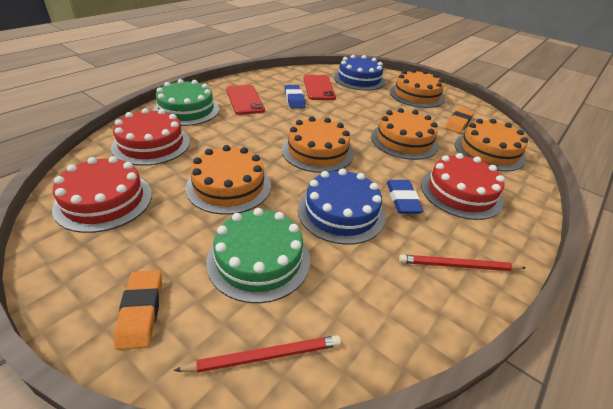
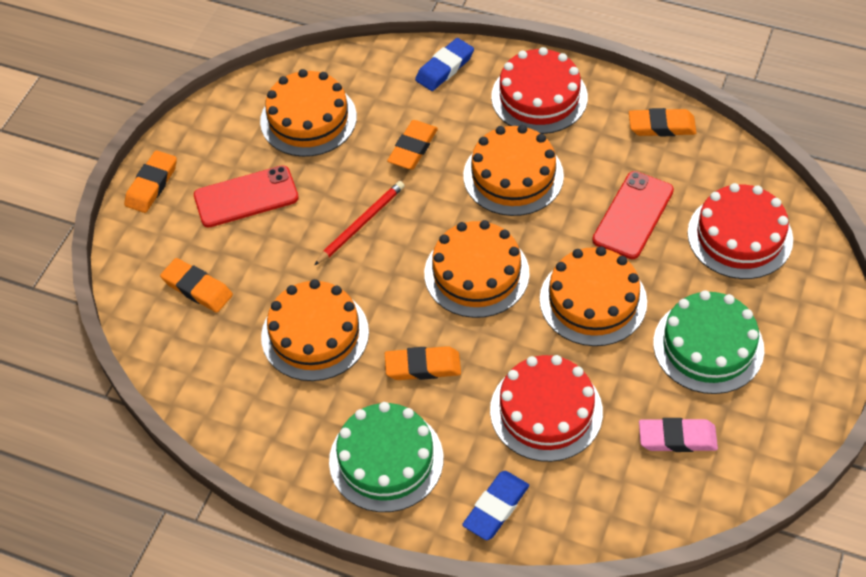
blue cake: 2 -> 0
orange eraser: 2 -> 5
pink eraser: 0 -> 1
red pencil: 2 -> 1

